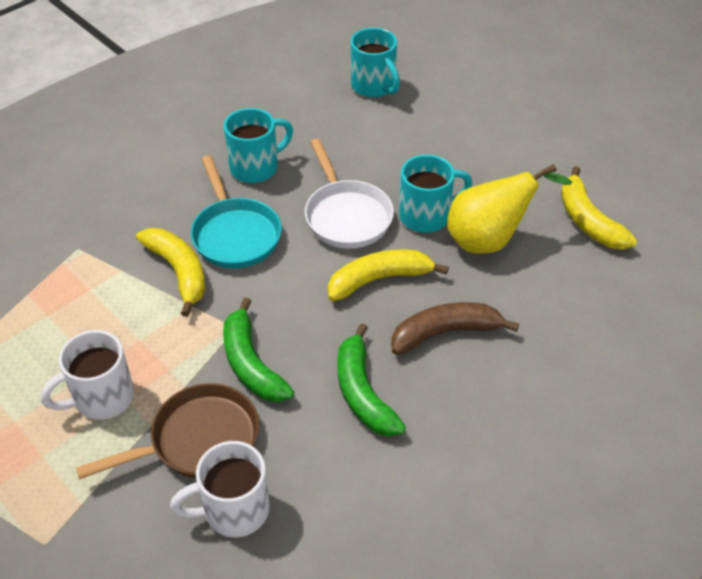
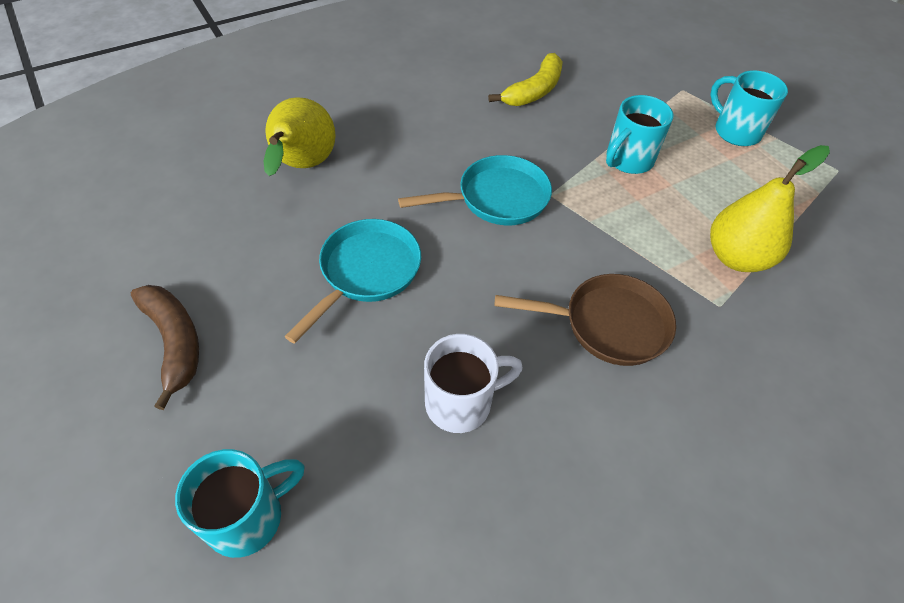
green banana: 2 -> 0
turquoise pan: 1 -> 2
white mug: 2 -> 1
white pan: 1 -> 0
yellow banana: 3 -> 1
yellow pear: 1 -> 2

